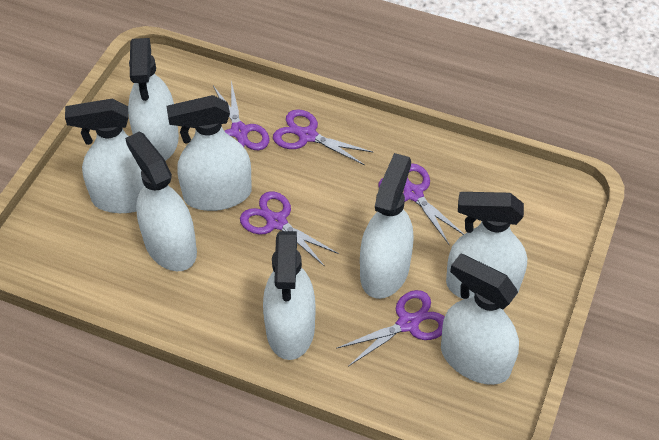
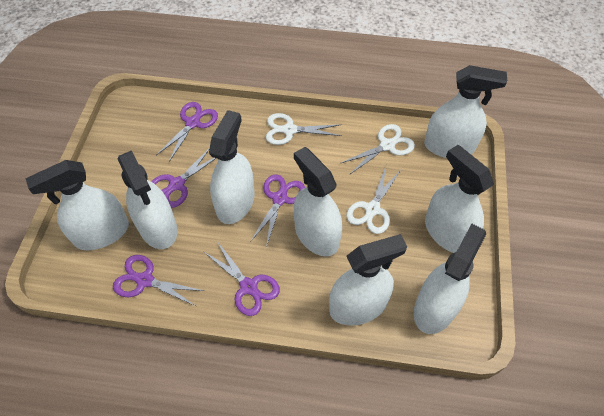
white scissors: 0 -> 3

